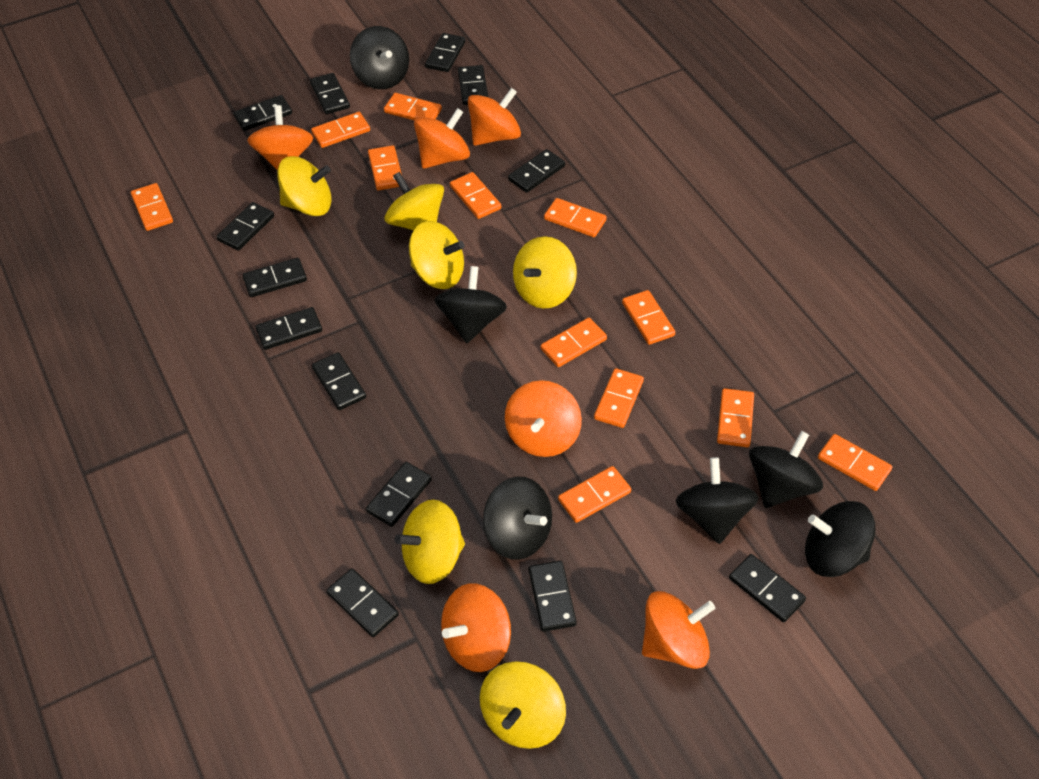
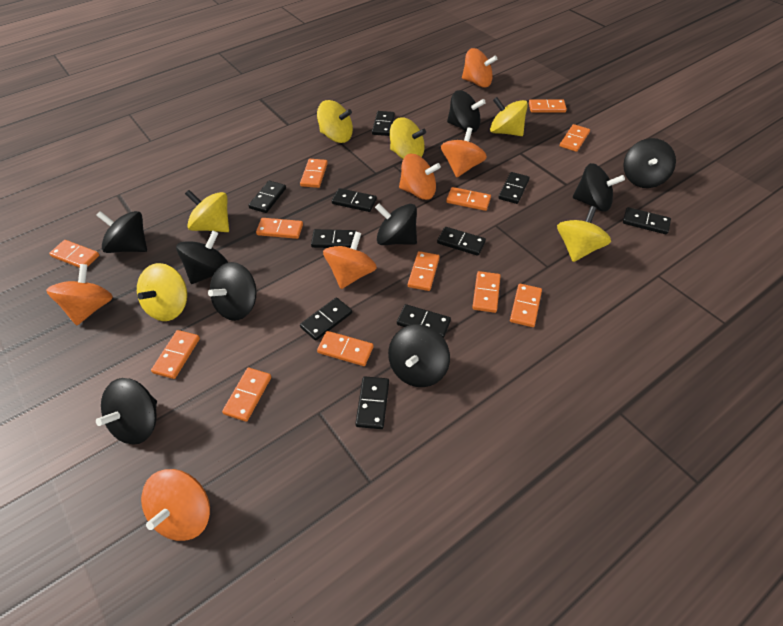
black domino: 13 -> 10
black spinning top: 6 -> 9

